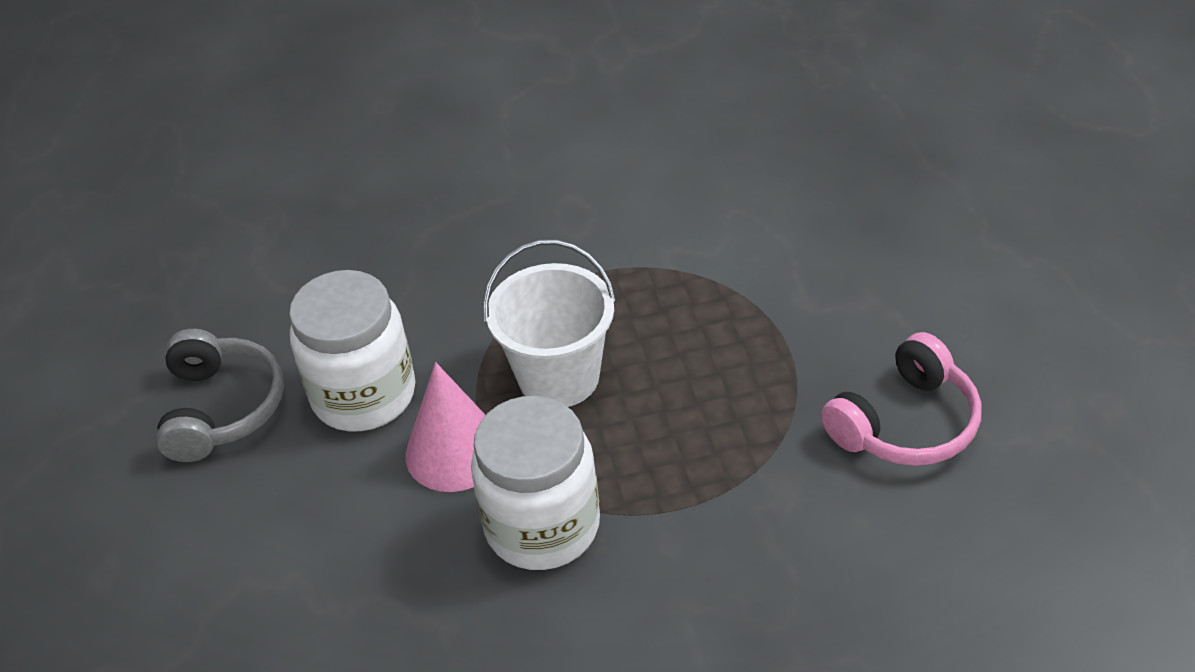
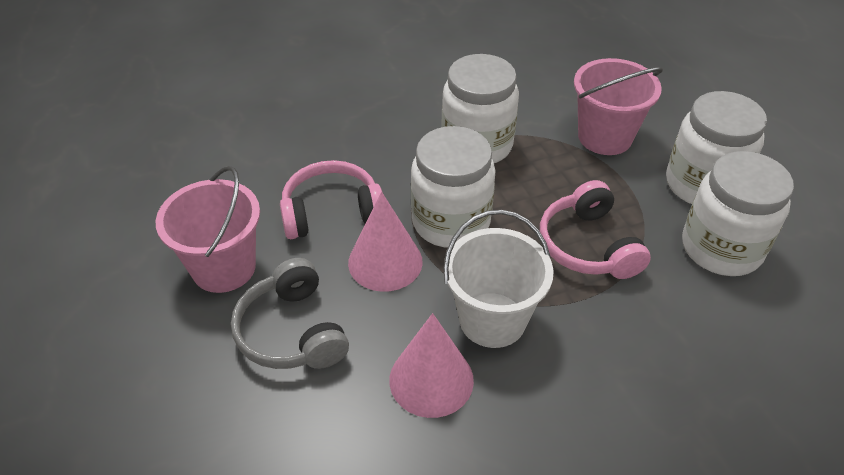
pink bucket: 0 -> 2
pink cone: 1 -> 2
pink headphones: 1 -> 2
white jar: 2 -> 4

